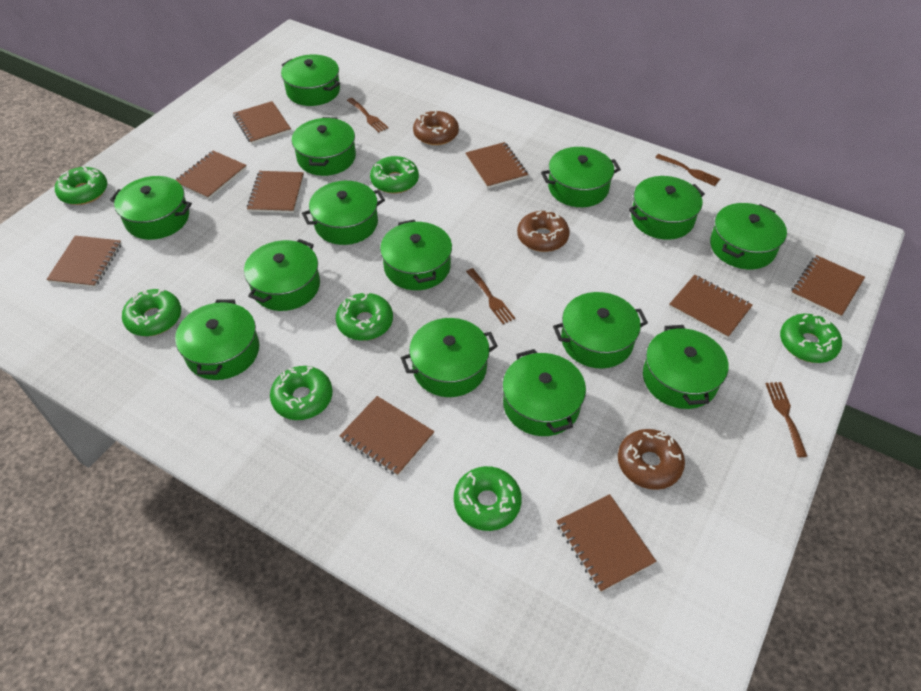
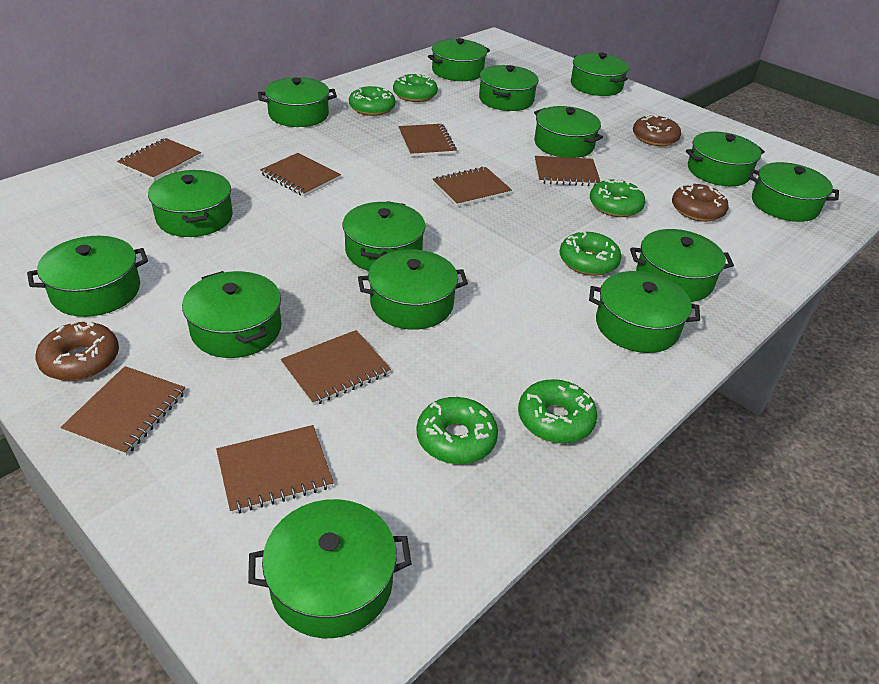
brown fork: 4 -> 0
brown notebook: 9 -> 8
green donut: 7 -> 6
green pot: 14 -> 15

